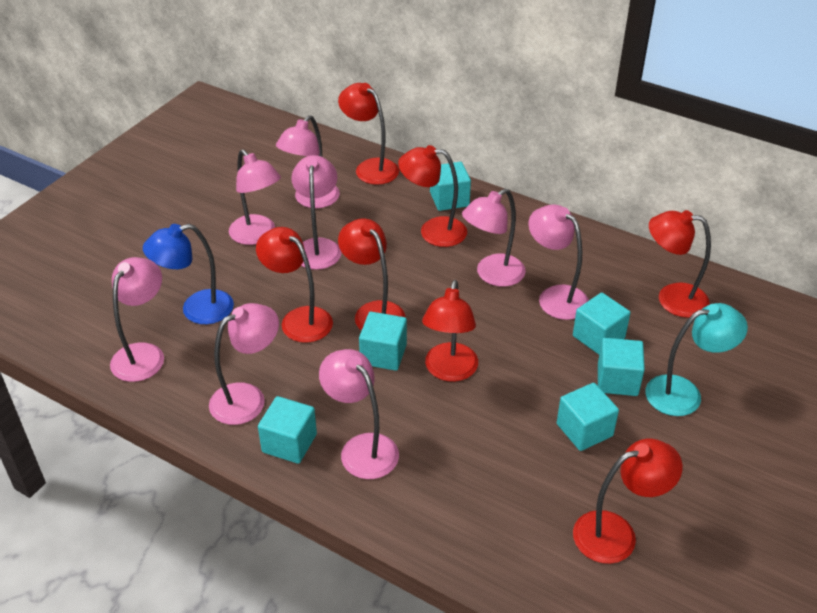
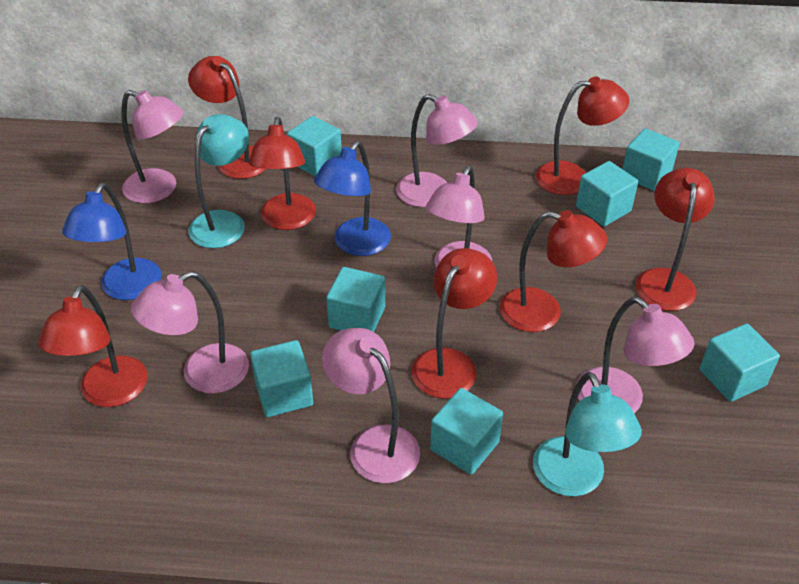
blue lamp: 1 -> 2
pink lamp: 8 -> 6
turquoise cube: 6 -> 7
turquoise lamp: 1 -> 2

